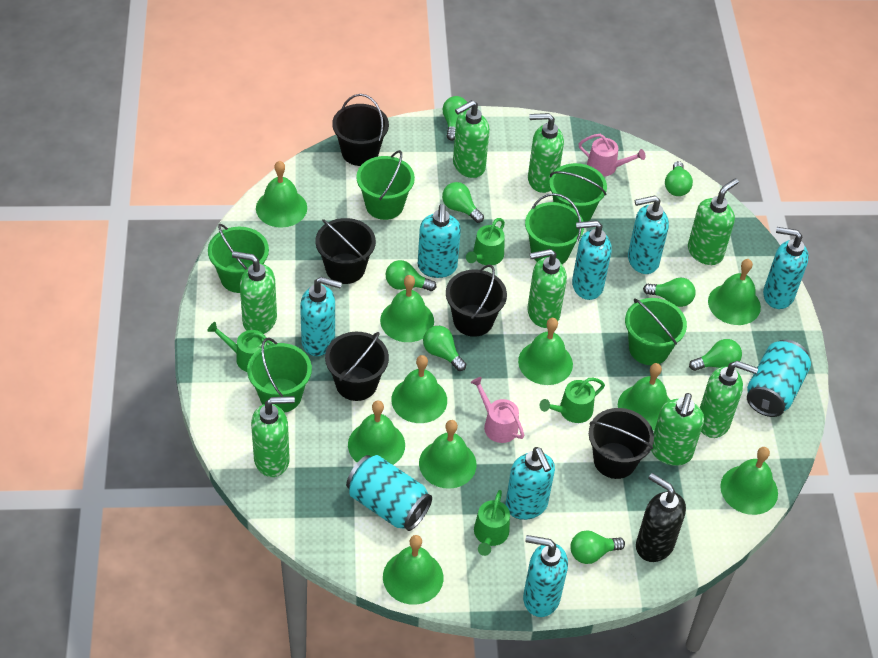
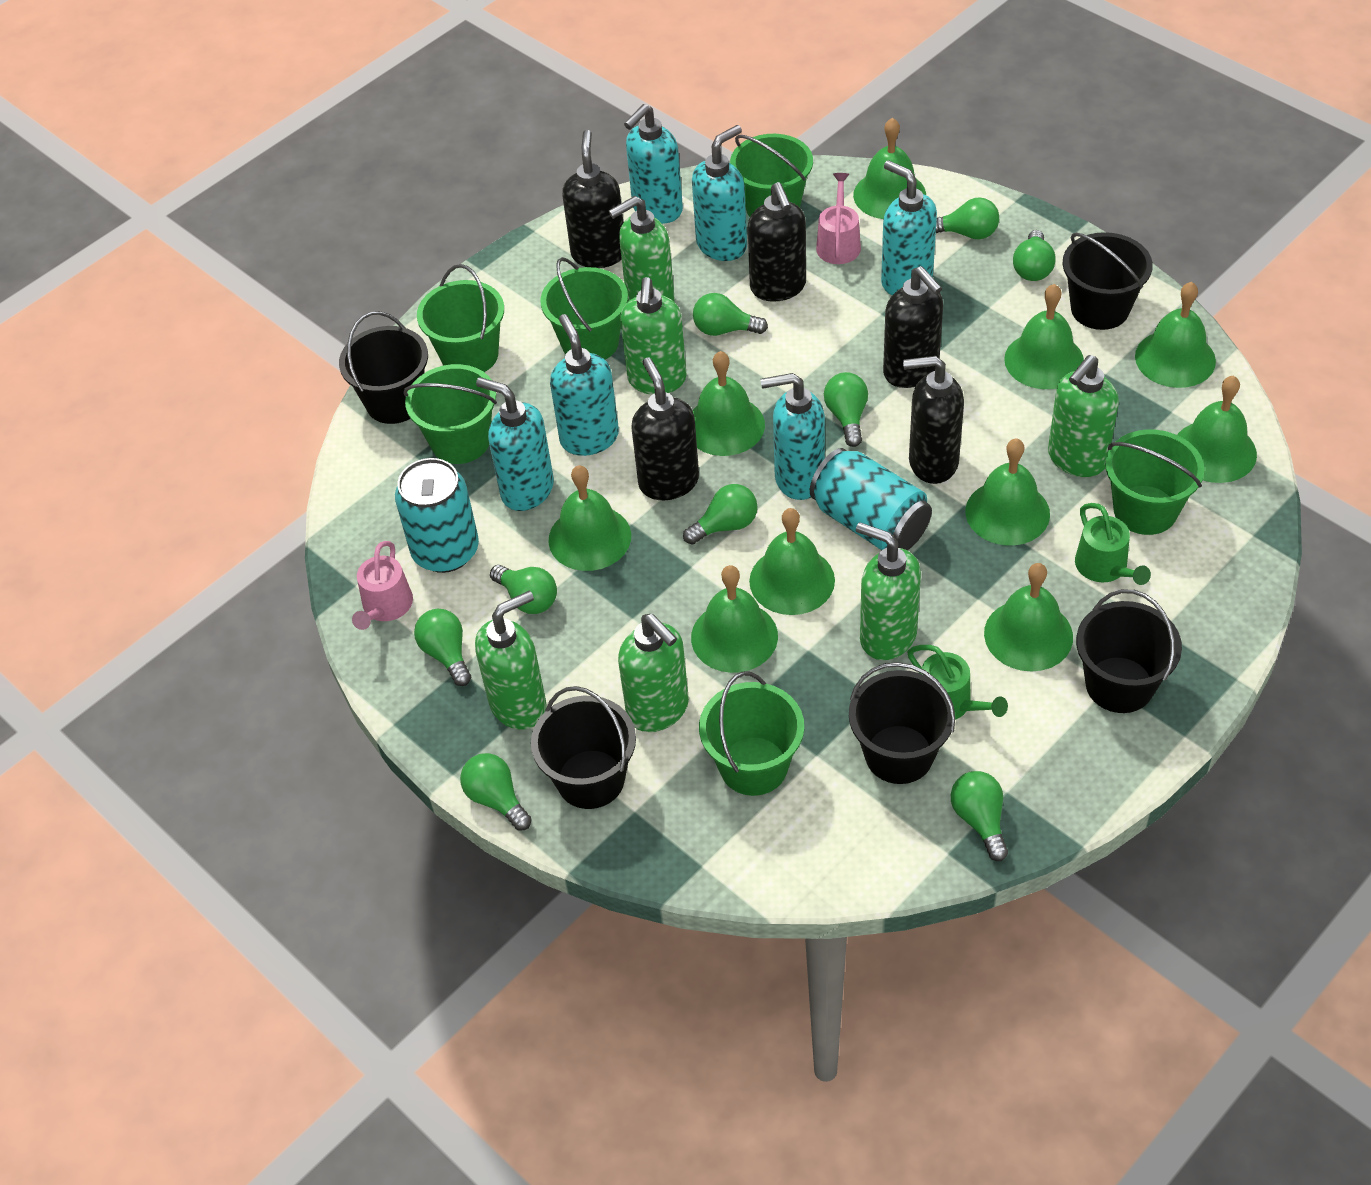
black soap dispenser: 1 -> 5
green light bulb: 8 -> 9
green soap dispenser: 8 -> 6
green watering can: 4 -> 2
turquoise soap dispenser: 7 -> 6

